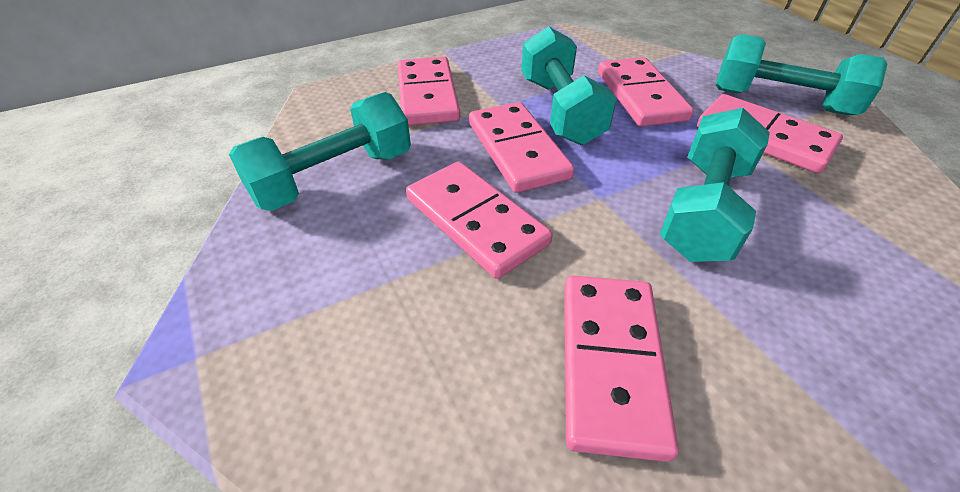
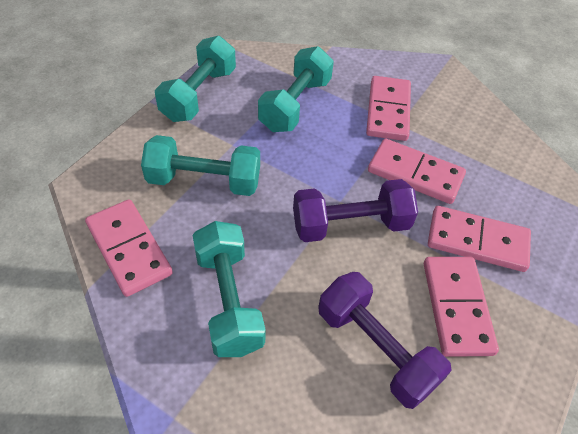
pink domino: 6 -> 5
purple dumbbell: 0 -> 2

